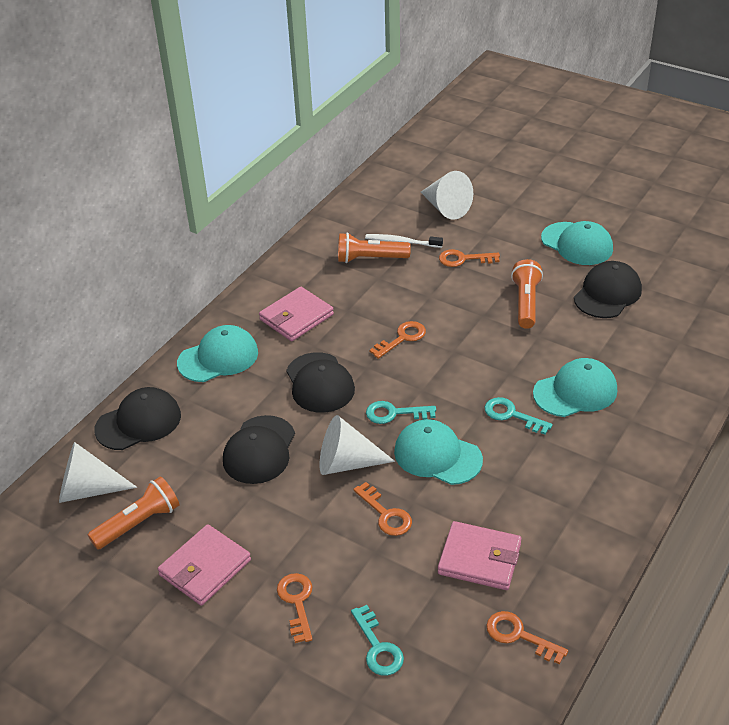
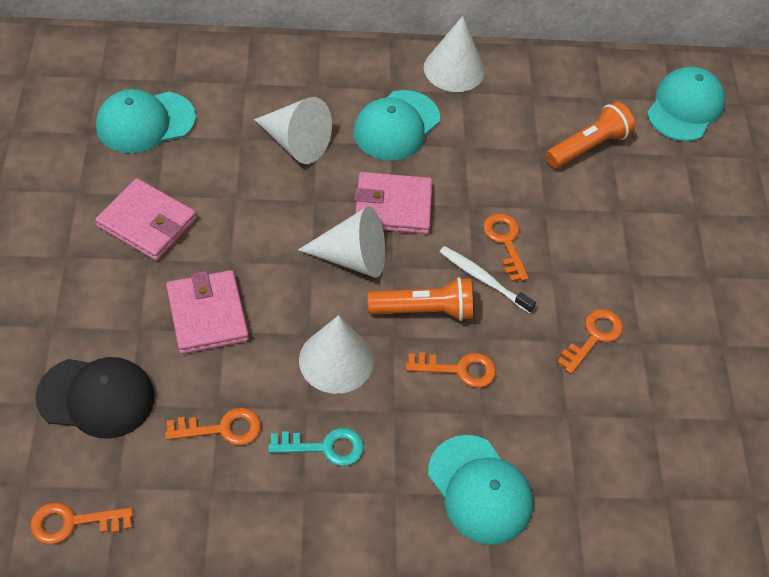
black cap: 4 -> 1
orange flashlight: 3 -> 2
turquoise key: 3 -> 1
white cone: 3 -> 4

